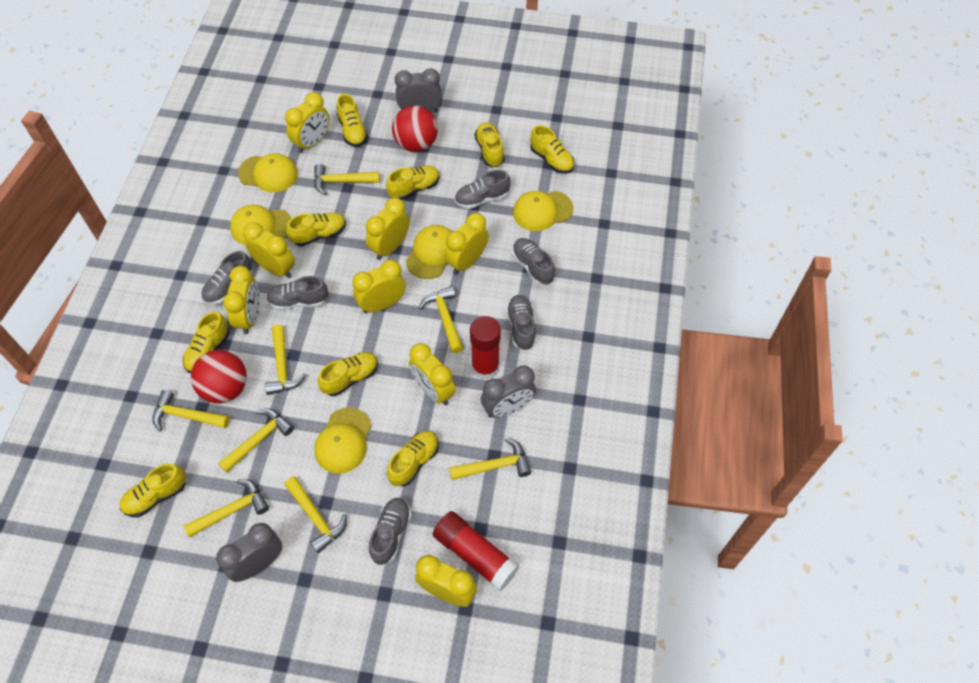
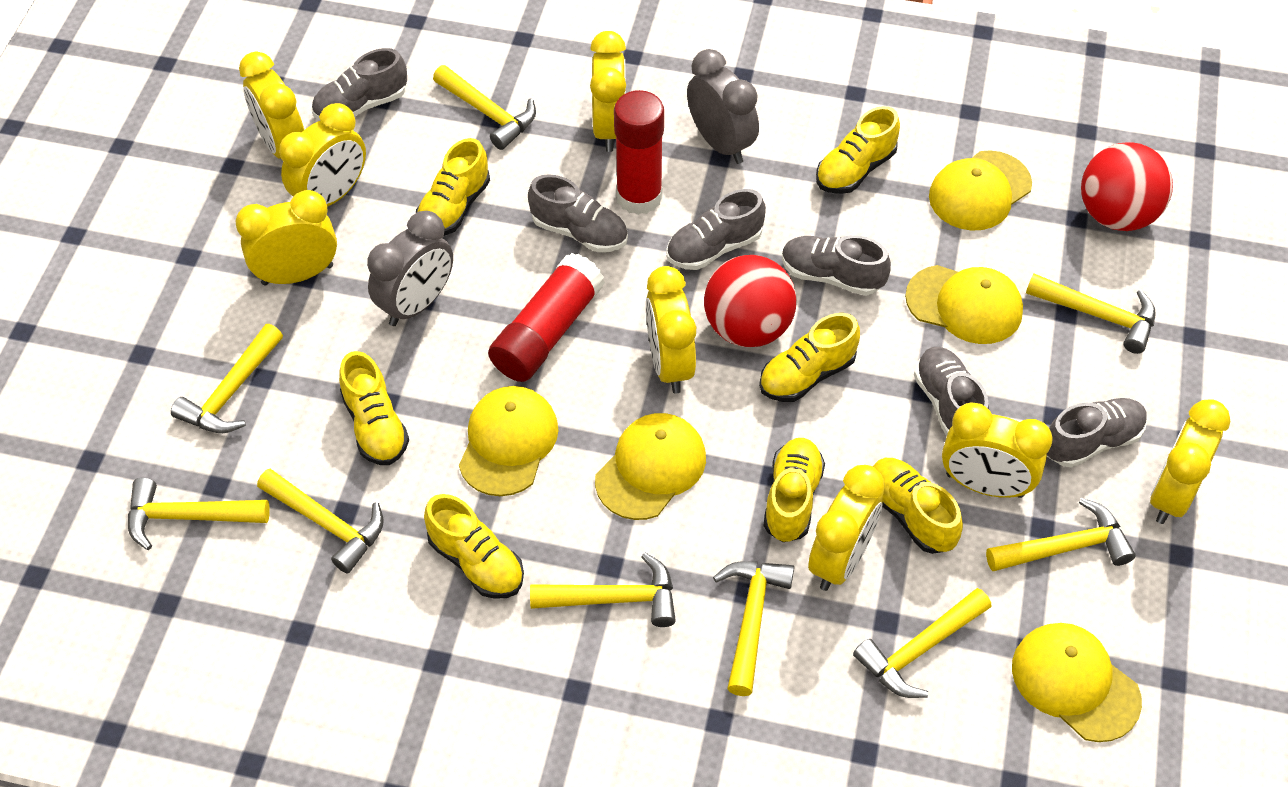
grey clock: 3 -> 2
yellow hammer: 8 -> 9
yellow shoe: 9 -> 7

